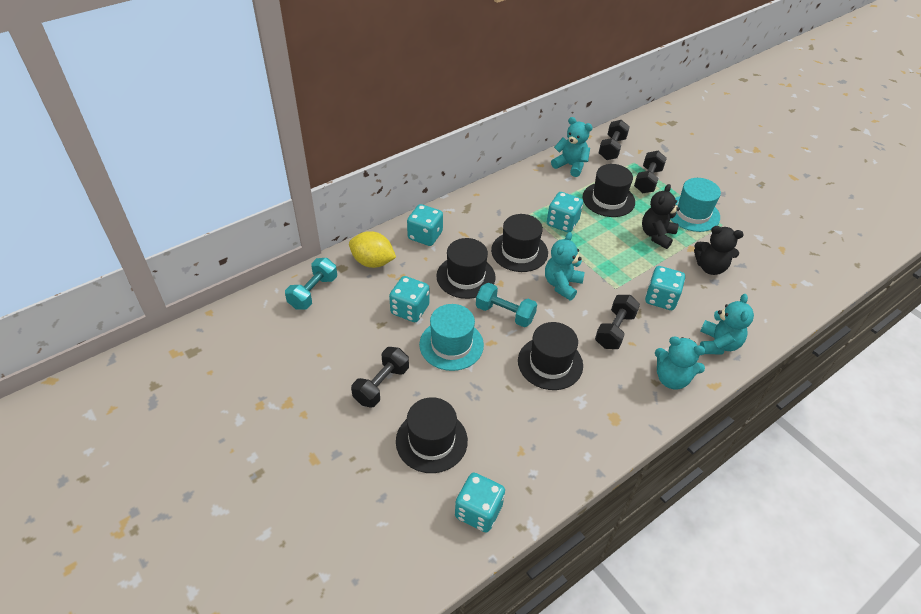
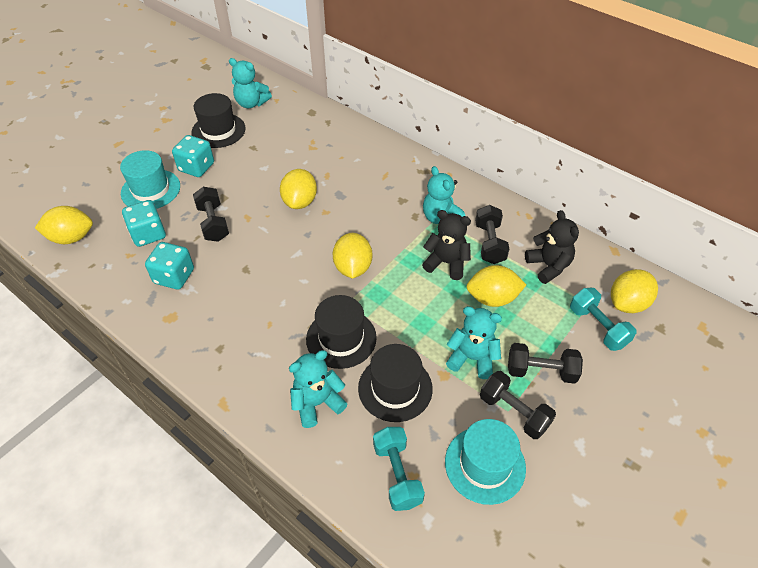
black hat: 5 -> 3
turquoise dice: 5 -> 3
yellow lemon: 1 -> 5

